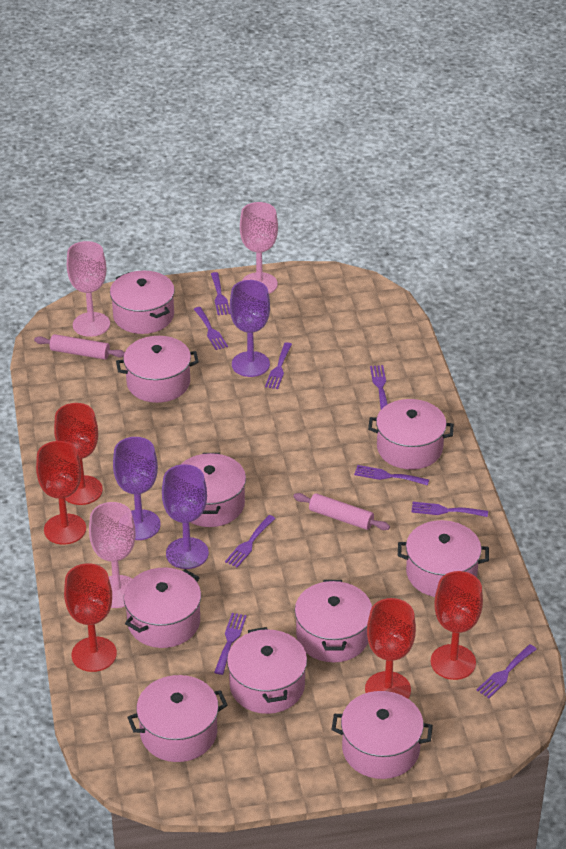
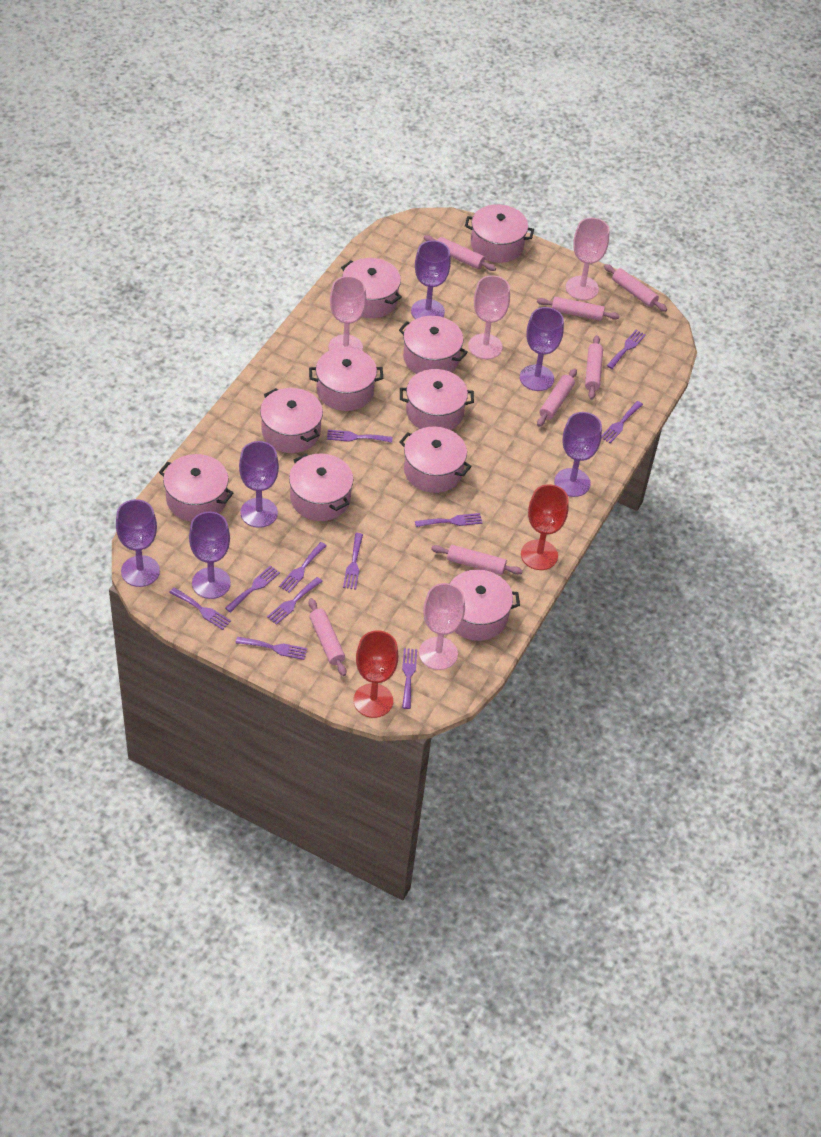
pink goblet: 3 -> 4
pink rolling pin: 2 -> 7
purple fork: 9 -> 11
purple goblet: 3 -> 6
red goblet: 5 -> 2

